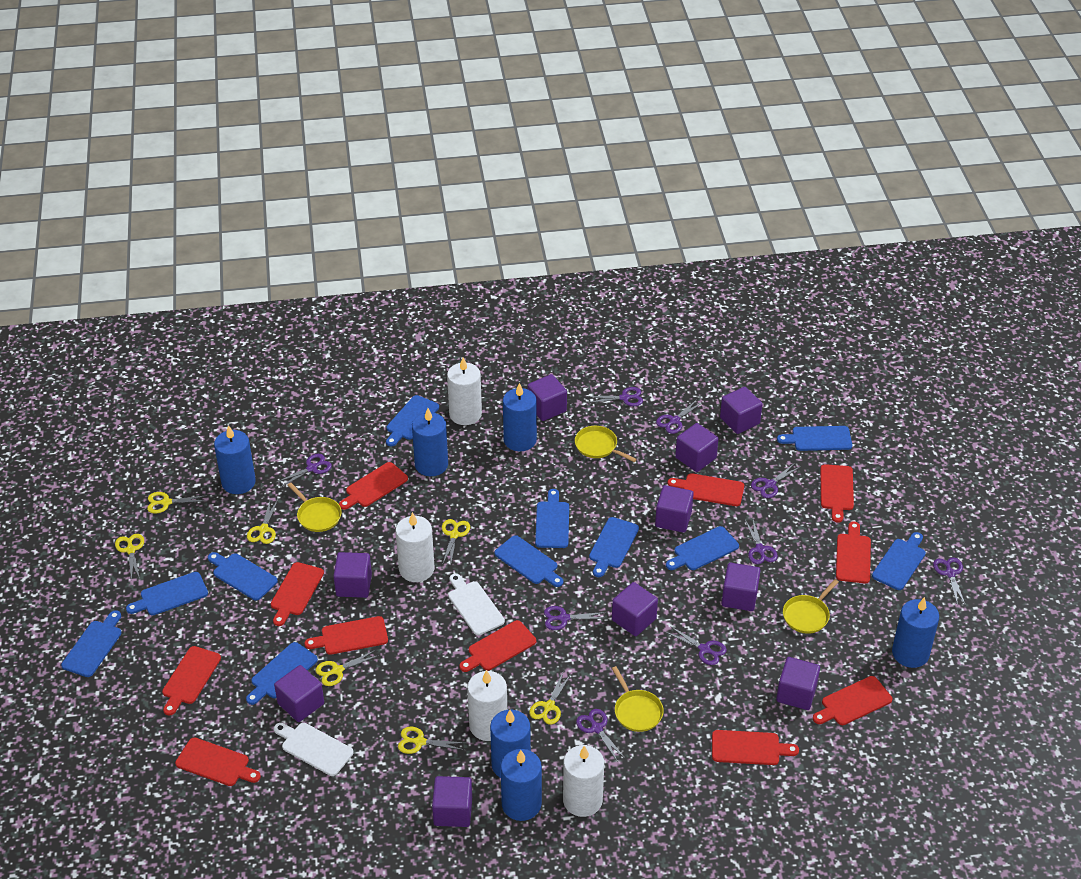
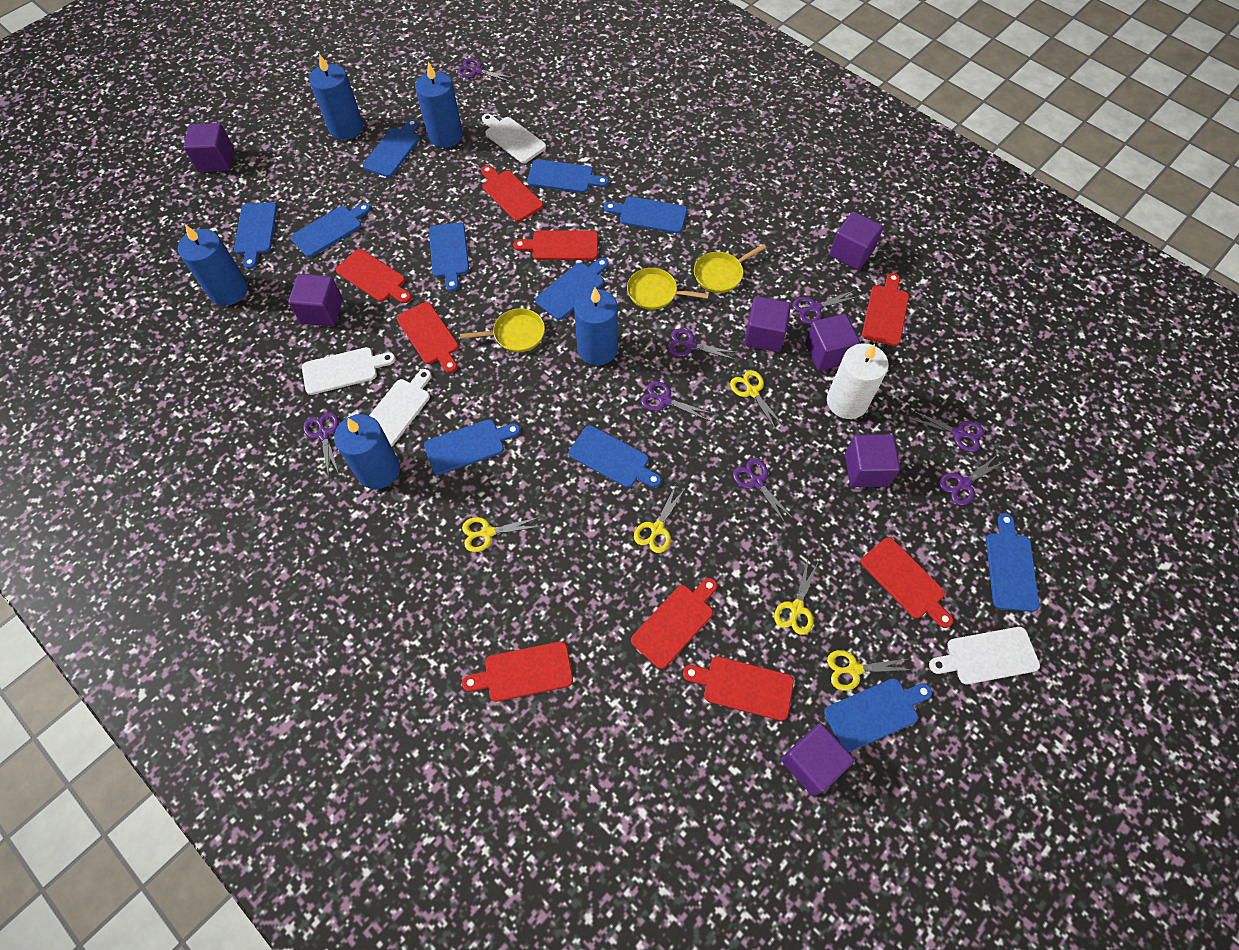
blue candle: 6 -> 5
purple cube: 10 -> 7
purple scissors: 9 -> 8
red cutting board: 11 -> 9
white candle: 4 -> 1
white cutting board: 2 -> 4
yellow pan: 4 -> 3
yellow scissors: 7 -> 5

